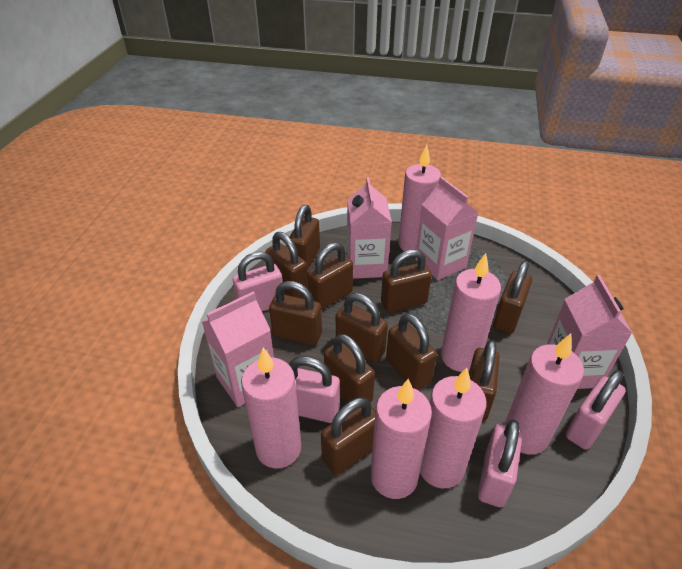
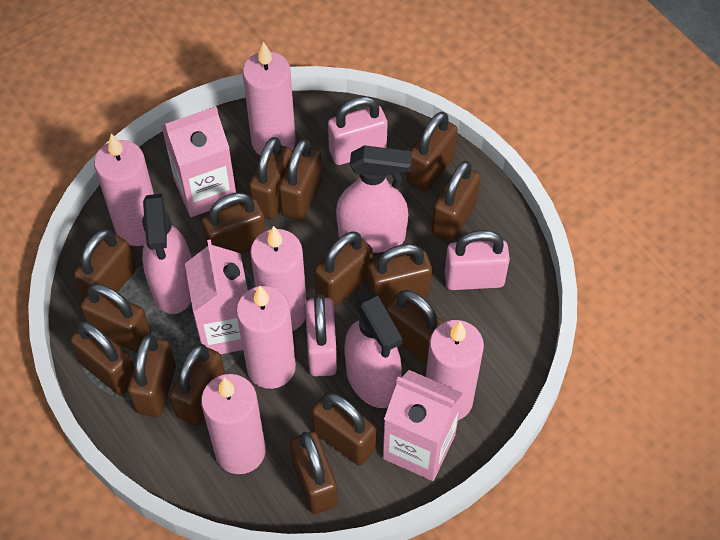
brown padlock: 11 -> 15
pink carton: 4 -> 3
pink padlock: 4 -> 3
pink spray bottle: 0 -> 3

